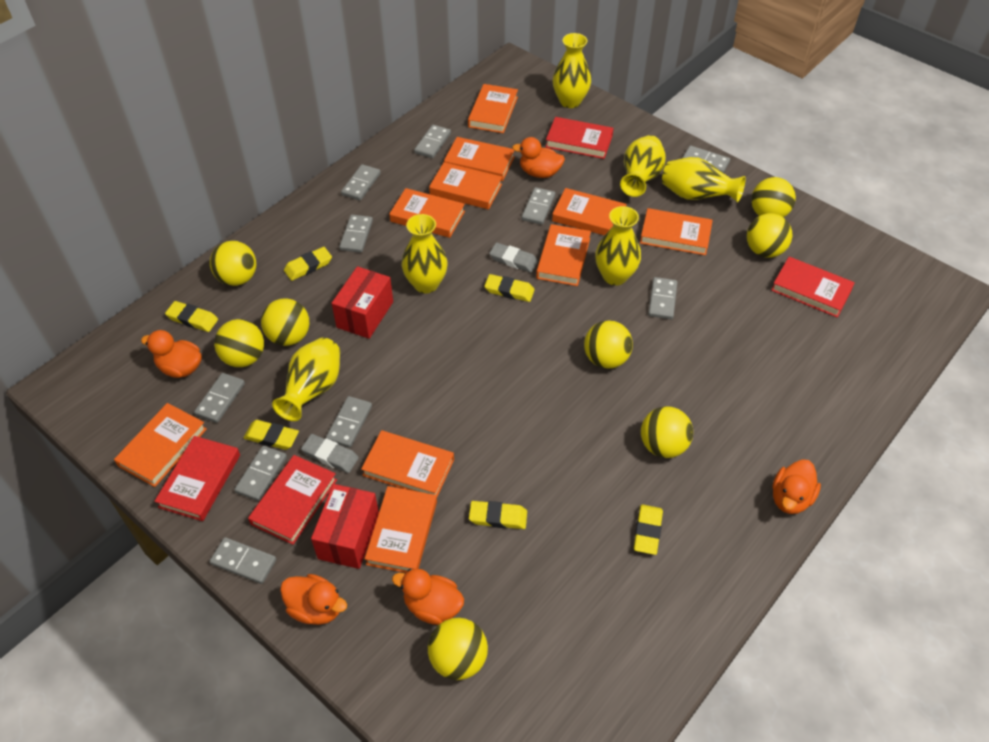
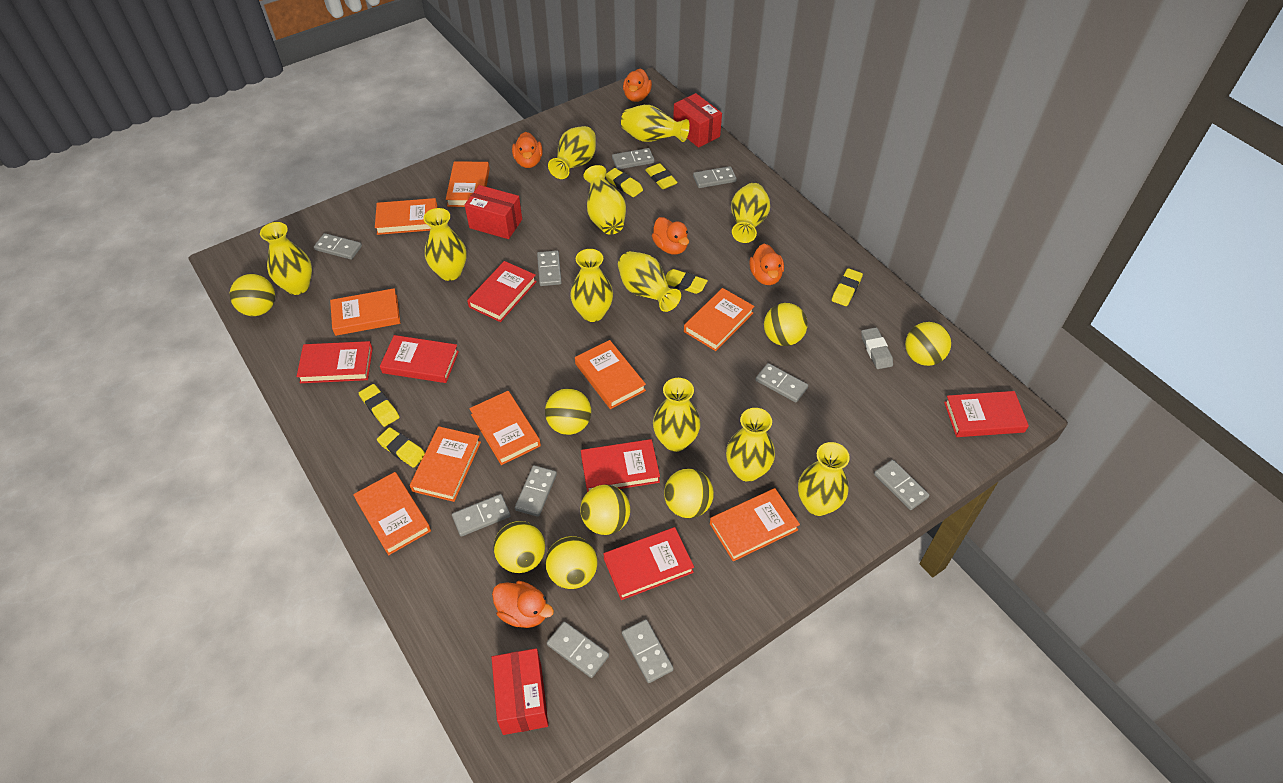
grey eraser: 2 -> 1
orange book: 10 -> 9
red book: 4 -> 6
red box: 2 -> 3
yellow vase: 6 -> 11

